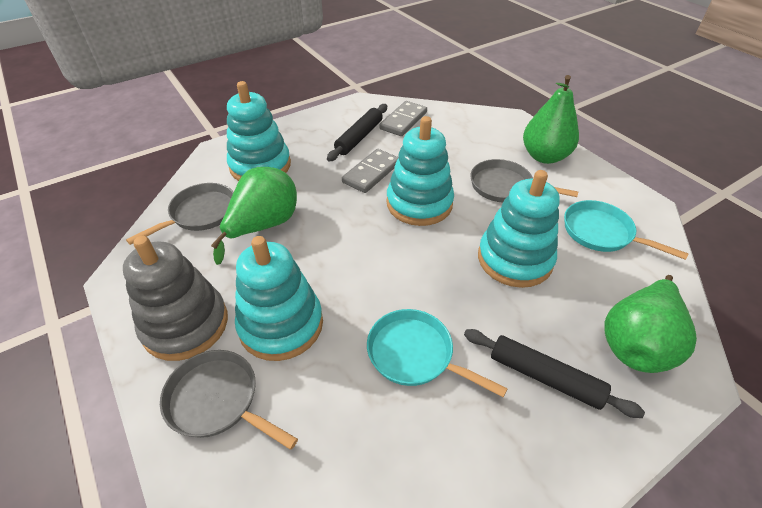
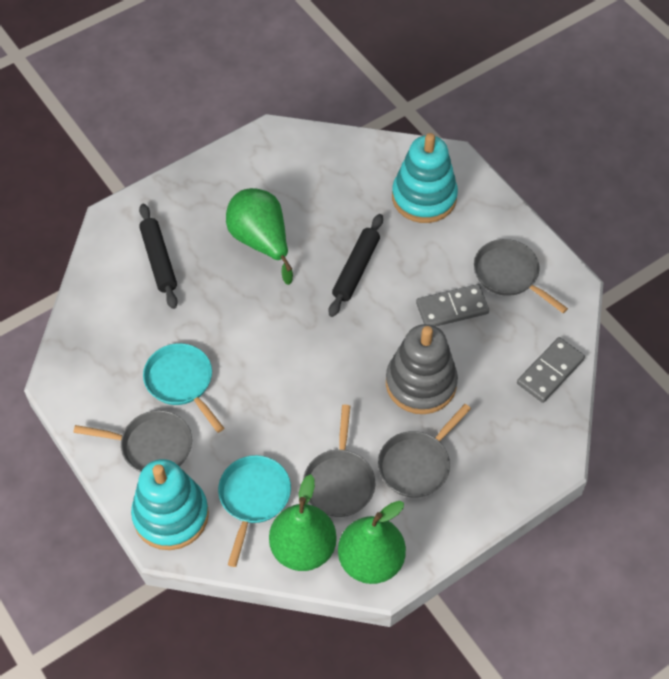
grey pan: 3 -> 4
turquoise stacking toy: 4 -> 2

